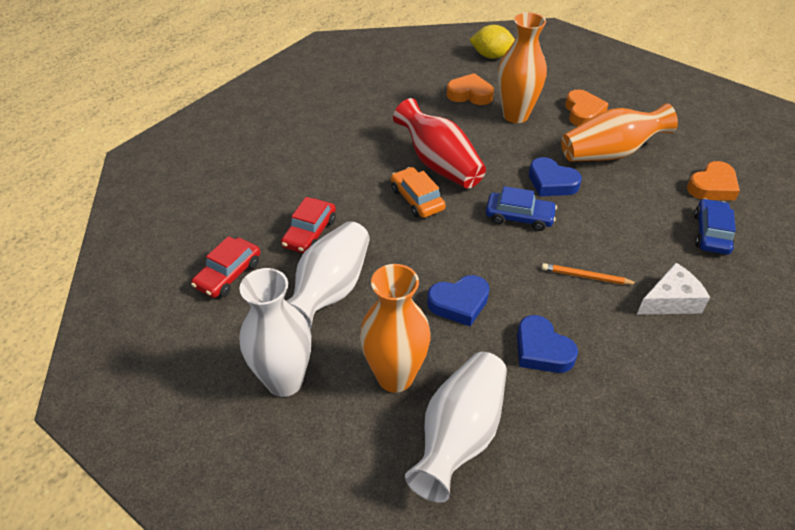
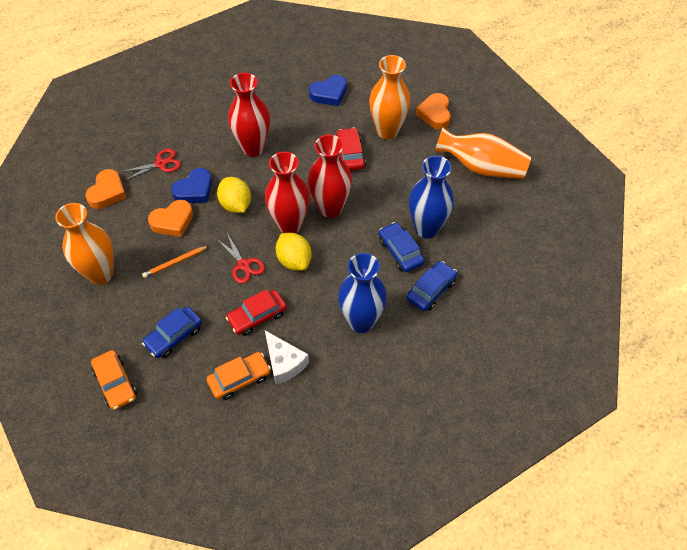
blue car: 2 -> 3
blue heart: 3 -> 2
blue vase: 0 -> 2
orange car: 1 -> 2
red scissors: 0 -> 2
red vase: 1 -> 3
white vase: 3 -> 0
yellow lemon: 1 -> 2

